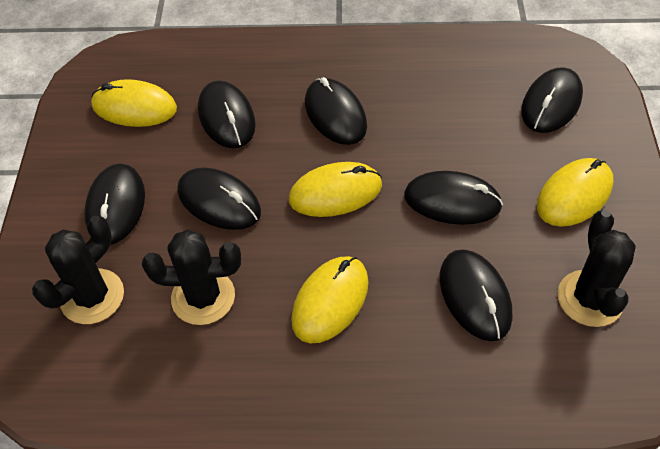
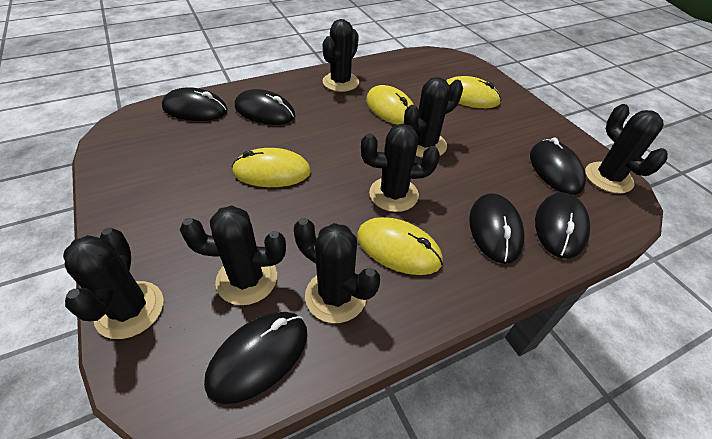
black cactus: 3 -> 7
black mouse: 7 -> 6

